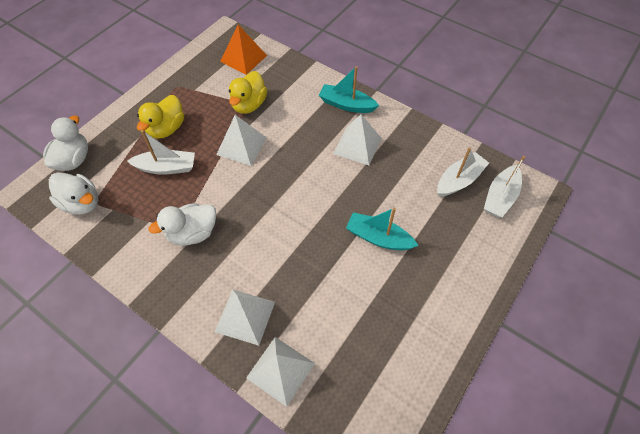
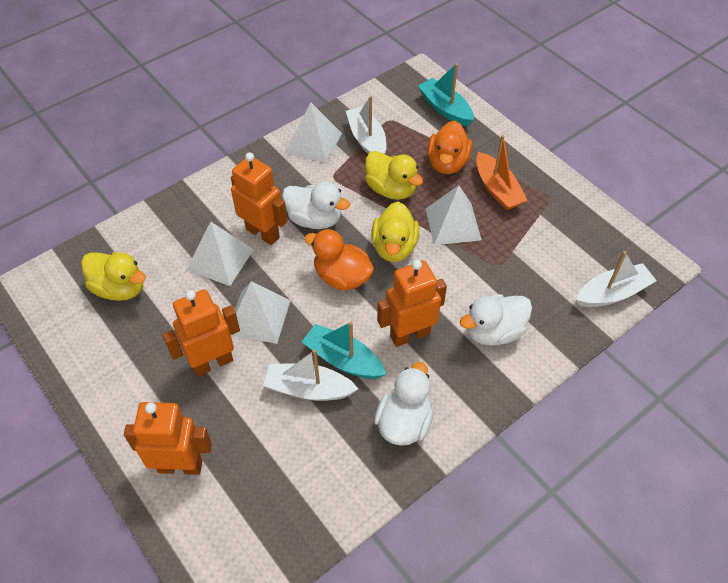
orange boat: 0 -> 1
orange duck: 0 -> 2
orange pyramid: 1 -> 0
orange robot: 0 -> 4
yellow duck: 2 -> 3

